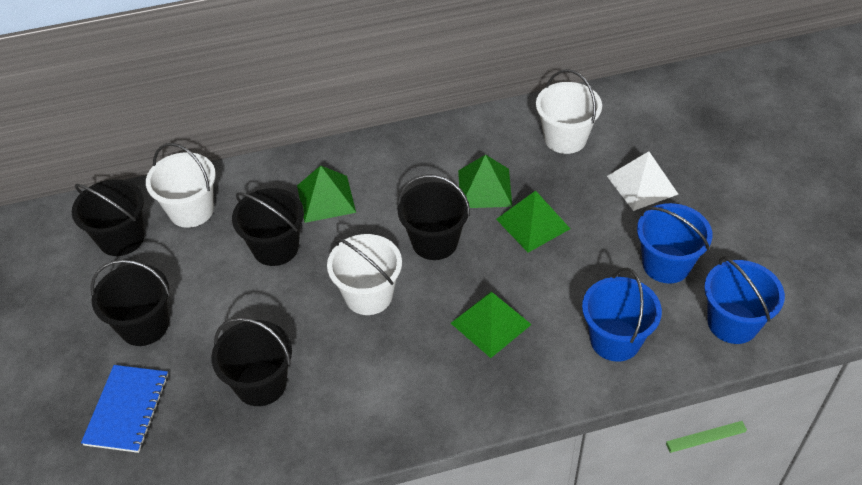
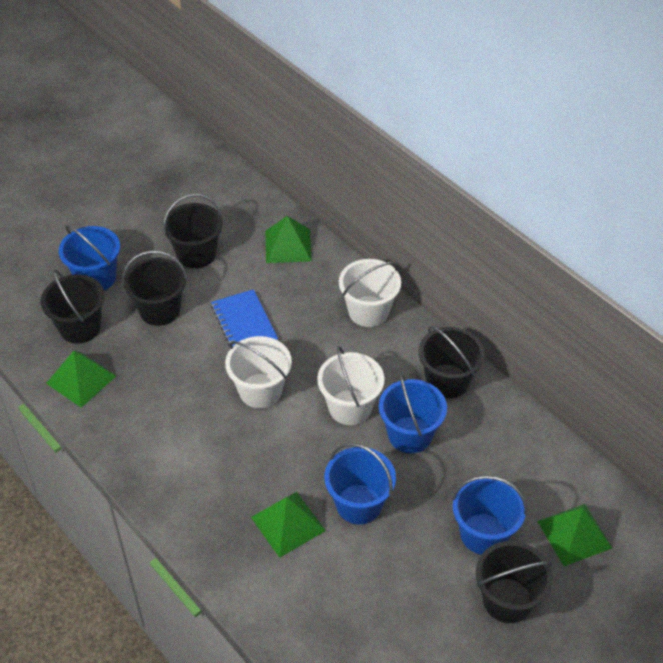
blue bucket: 3 -> 4
white pyramid: 1 -> 0

